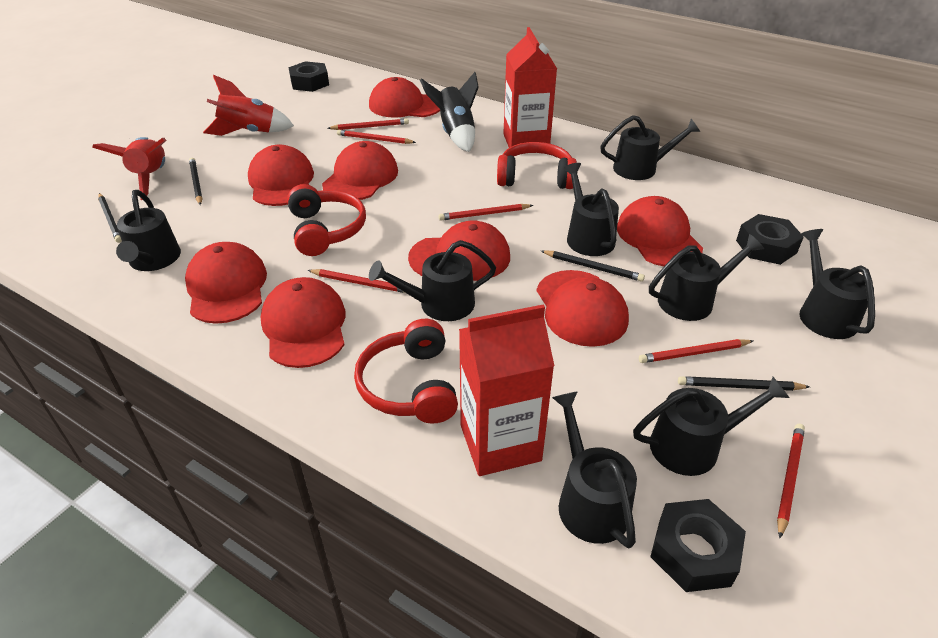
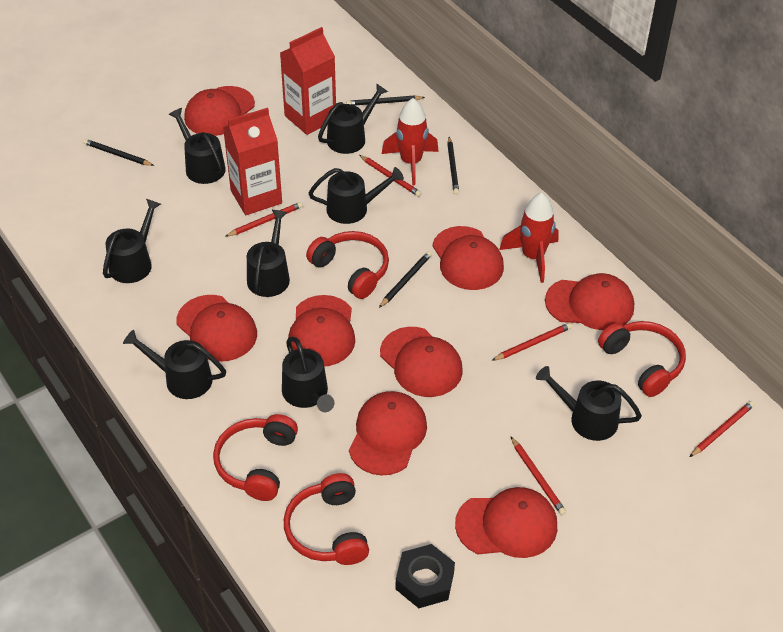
black nut: 3 -> 1
black rocket: 1 -> 0
red headphones: 3 -> 4
red pencil: 6 -> 5

